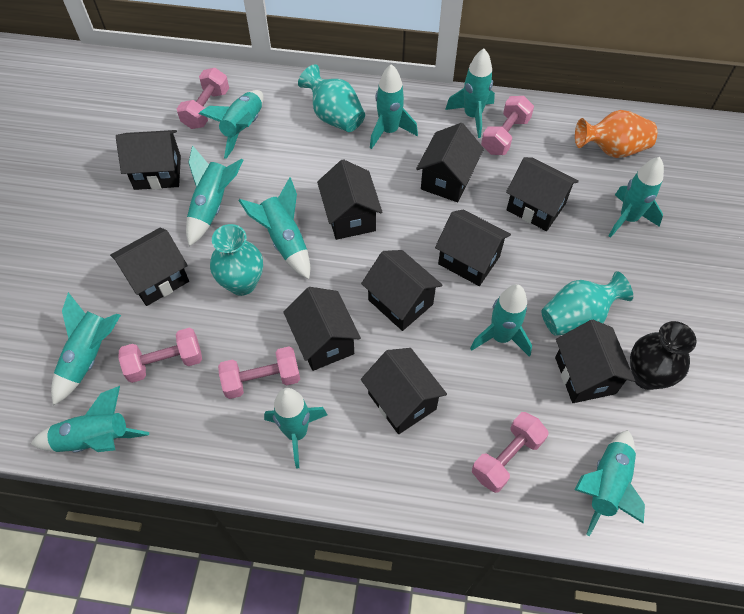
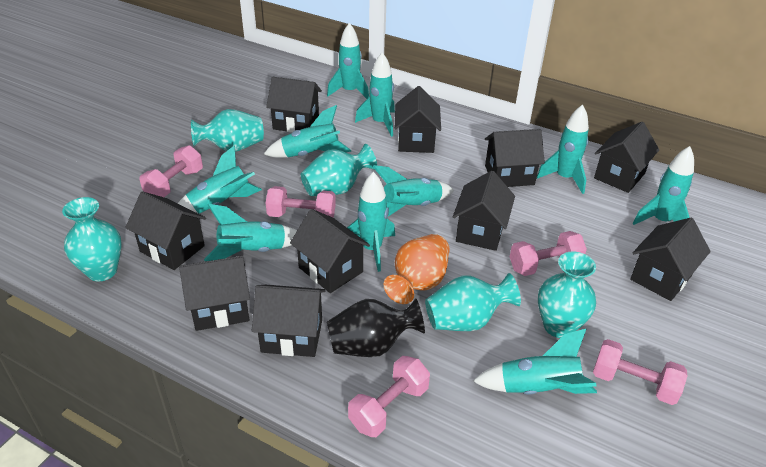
turquoise rocket: 11 -> 10
turquoise vase: 3 -> 5

